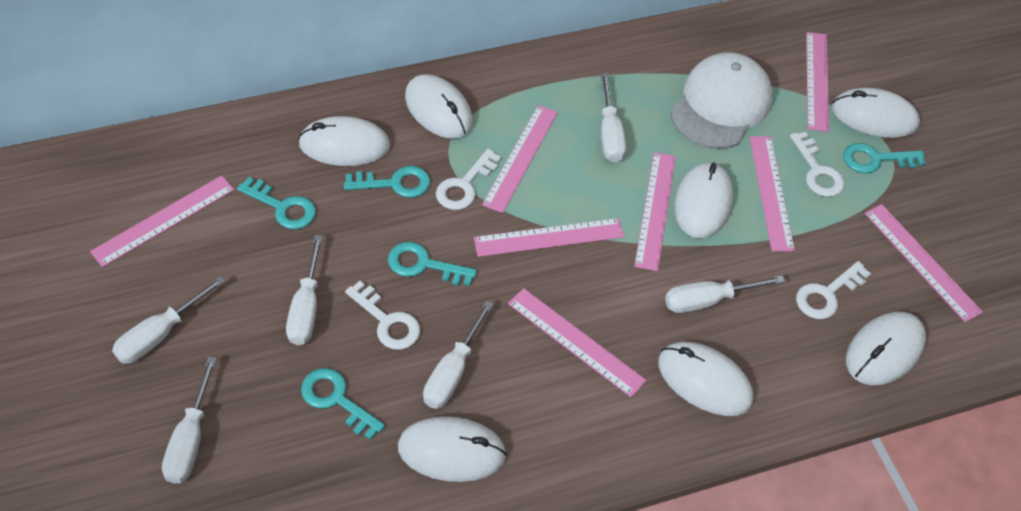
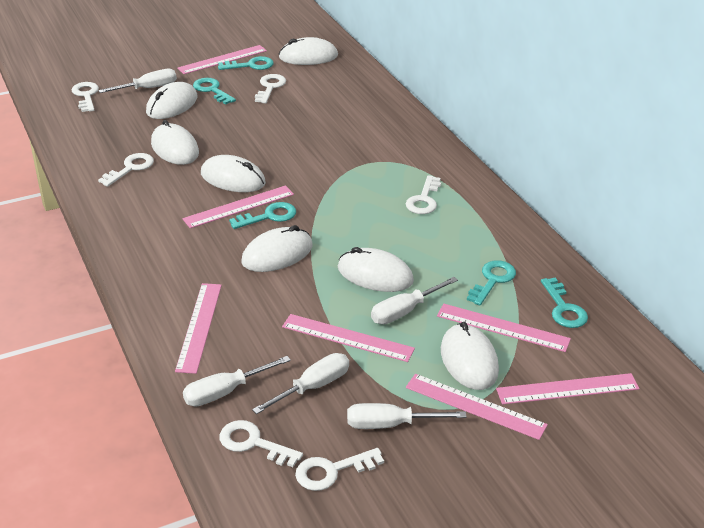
pink ruler: 8 -> 7
white cap: 1 -> 0
white key: 4 -> 6
white screwdriver: 6 -> 5

